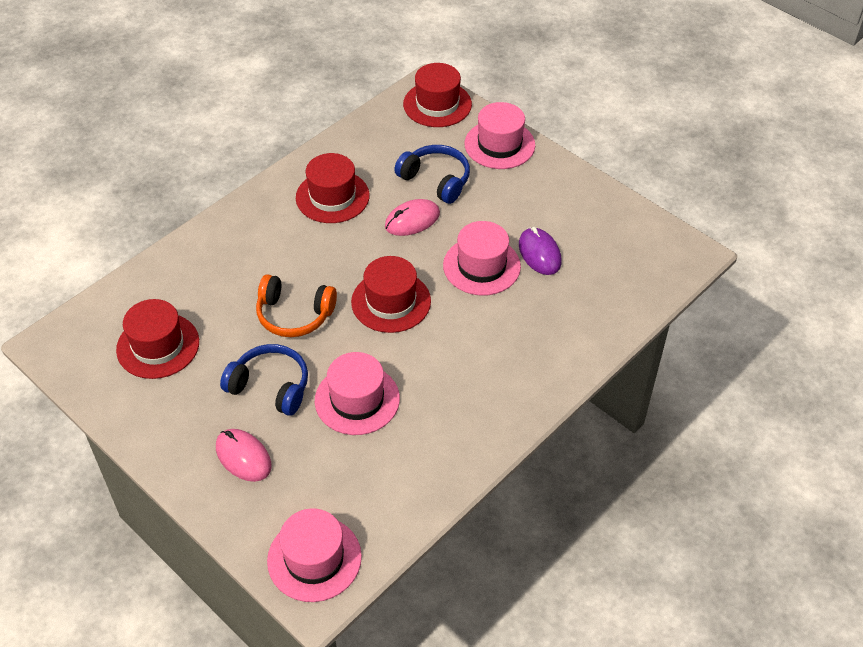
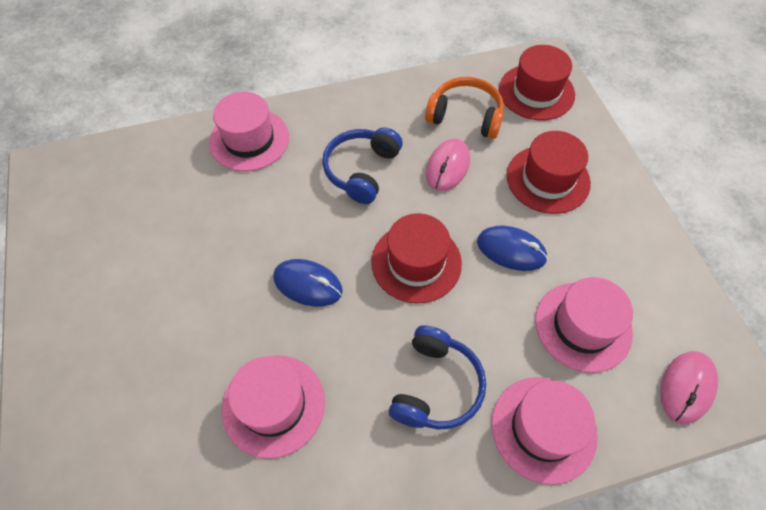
blue mouse: 0 -> 2
purple mouse: 1 -> 0
red hat: 4 -> 3

